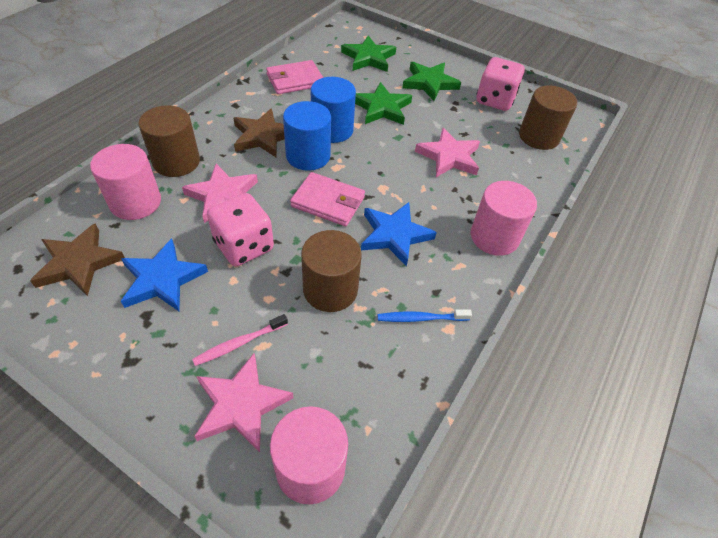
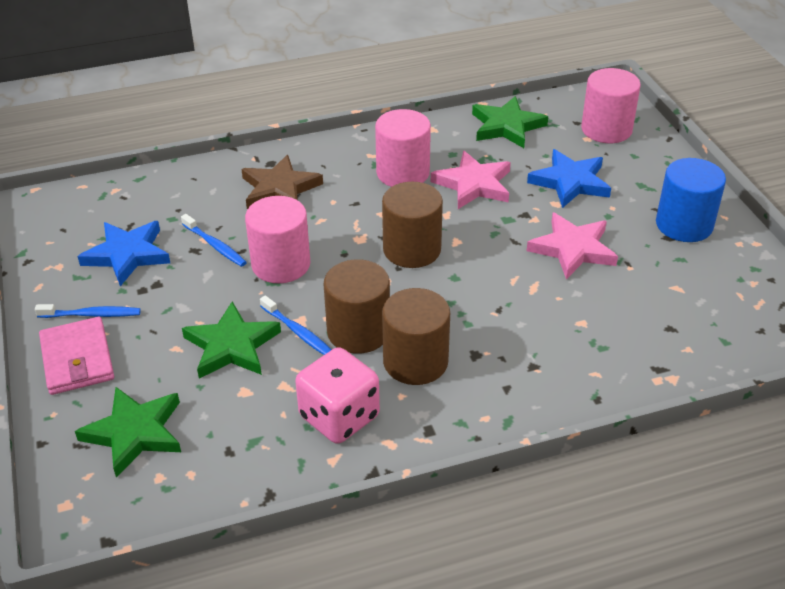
blue cylinder: 2 -> 1
blue toothbrush: 1 -> 3
brown star: 2 -> 1
pink dice: 2 -> 1
pink star: 3 -> 2
pink toothbrush: 1 -> 0
pink wallet: 2 -> 1

